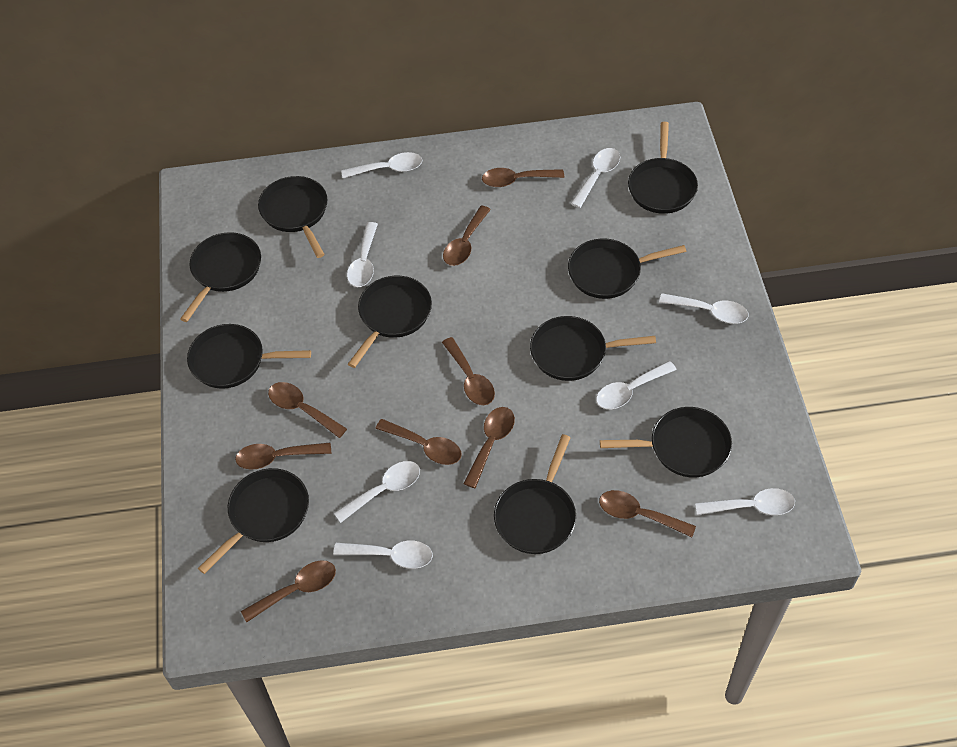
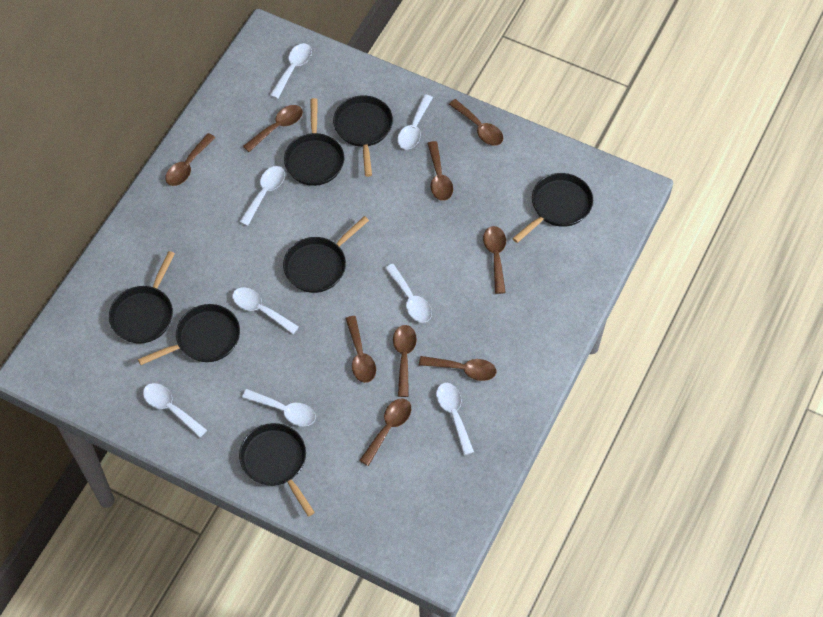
black pan: 10 -> 7

